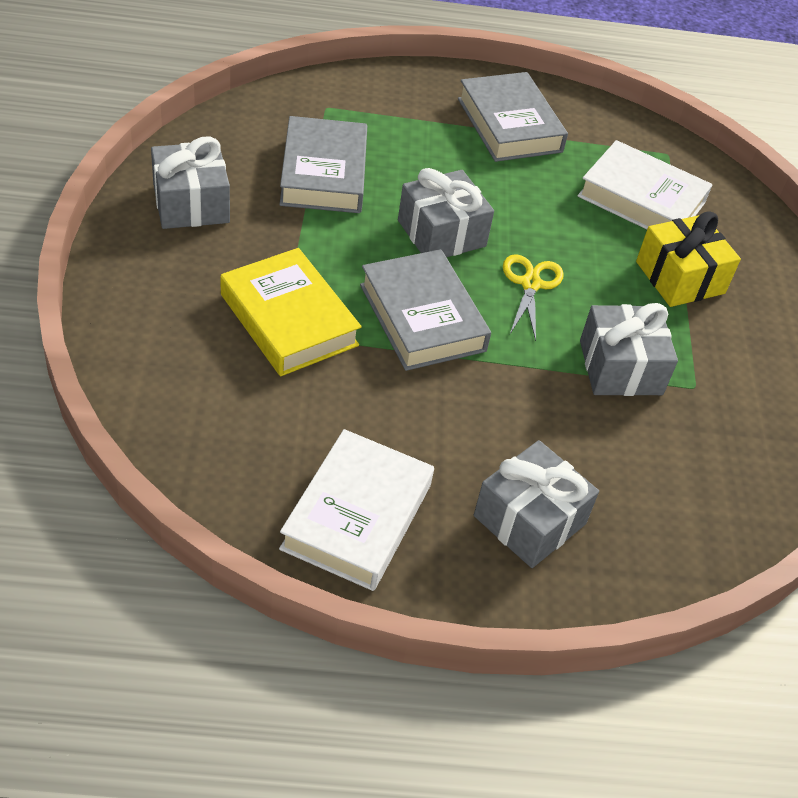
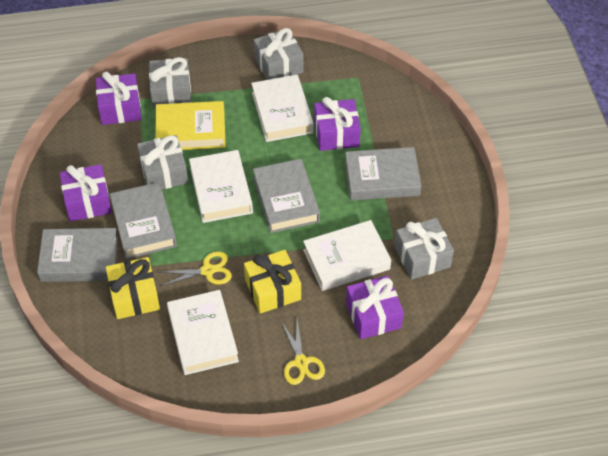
grey book: 3 -> 4
purple gift: 0 -> 4
white book: 2 -> 4
yellow gift: 1 -> 2
yellow scissors: 1 -> 2

